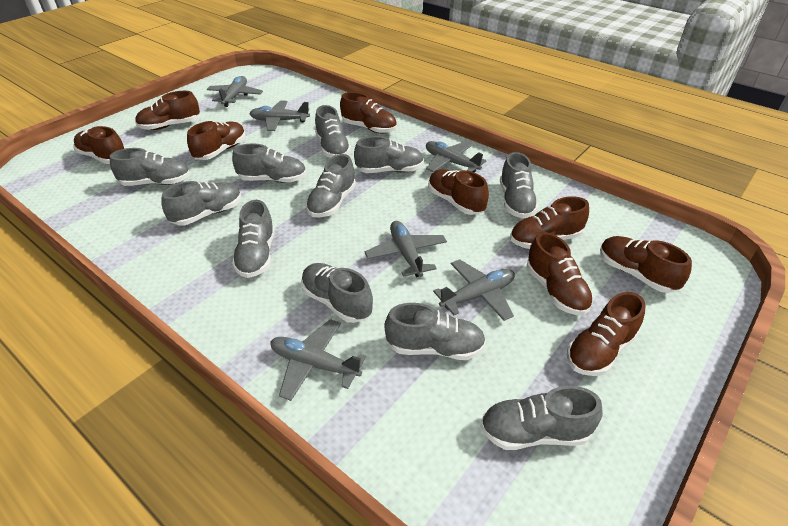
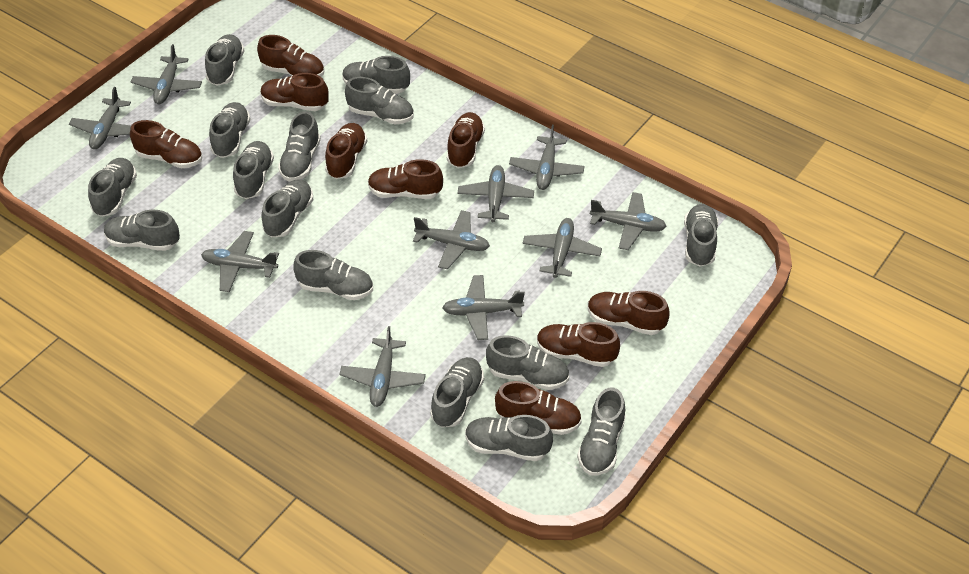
grey plane: 6 -> 10
grey shoe: 11 -> 15

